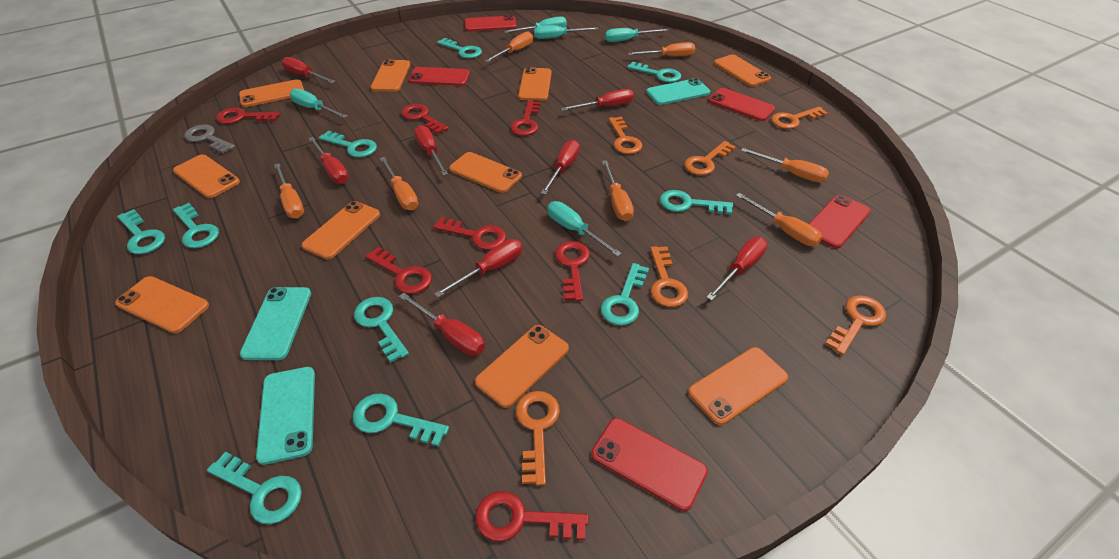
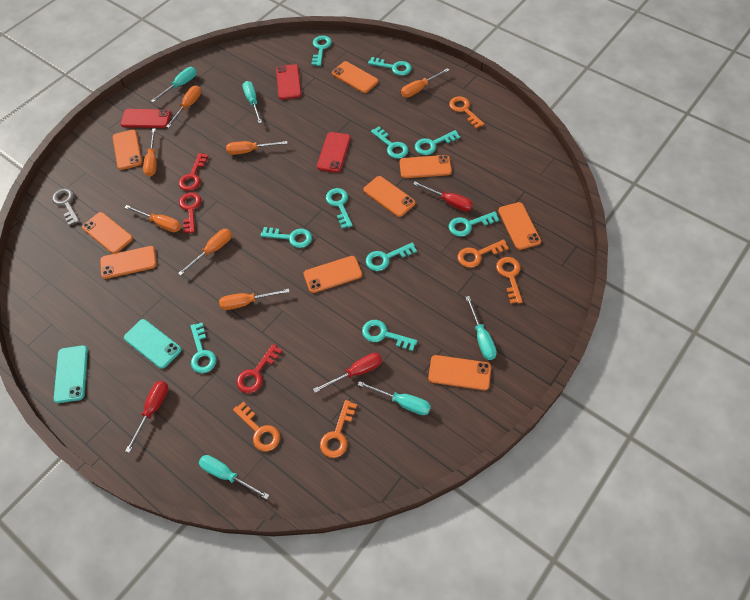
orange key: 6 -> 5
orange phone: 10 -> 9
red key: 7 -> 3
red phone: 5 -> 3
red screwdriver: 8 -> 3
turquoise phone: 3 -> 2

